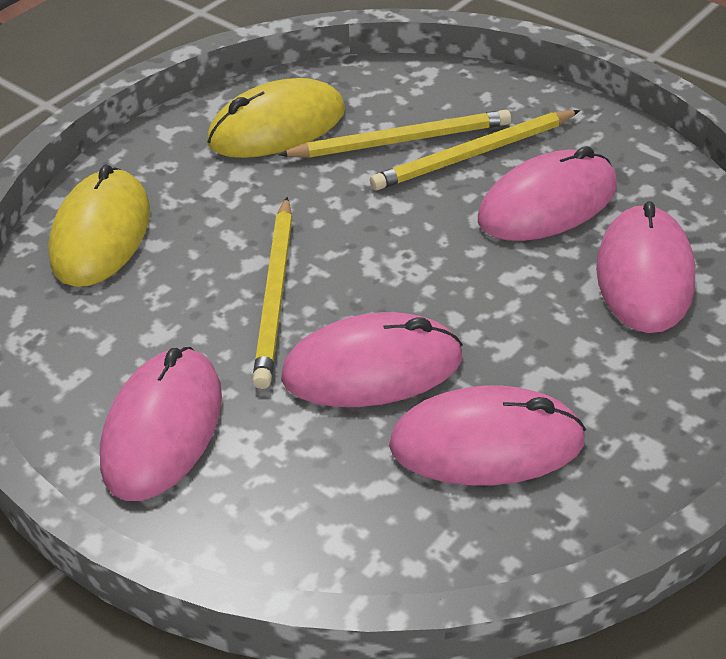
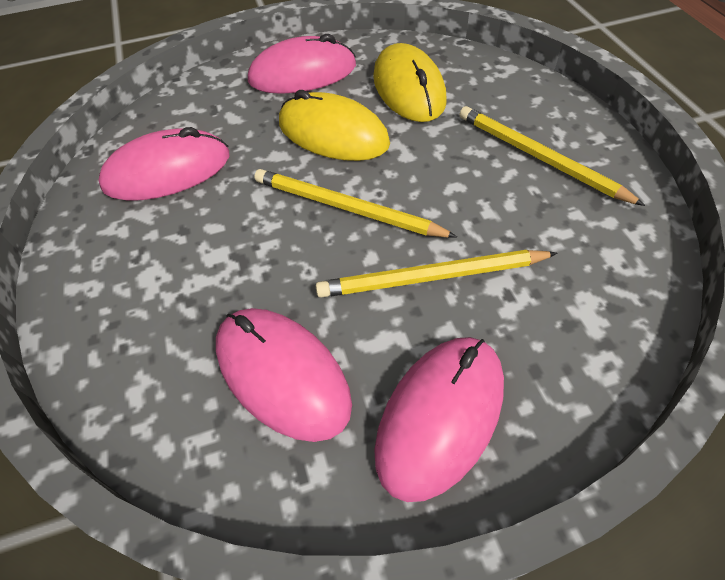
pink mouse: 5 -> 4

